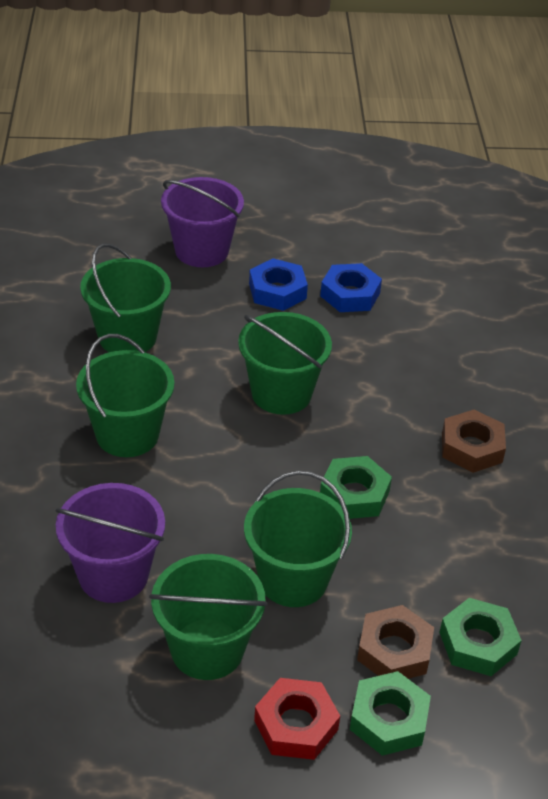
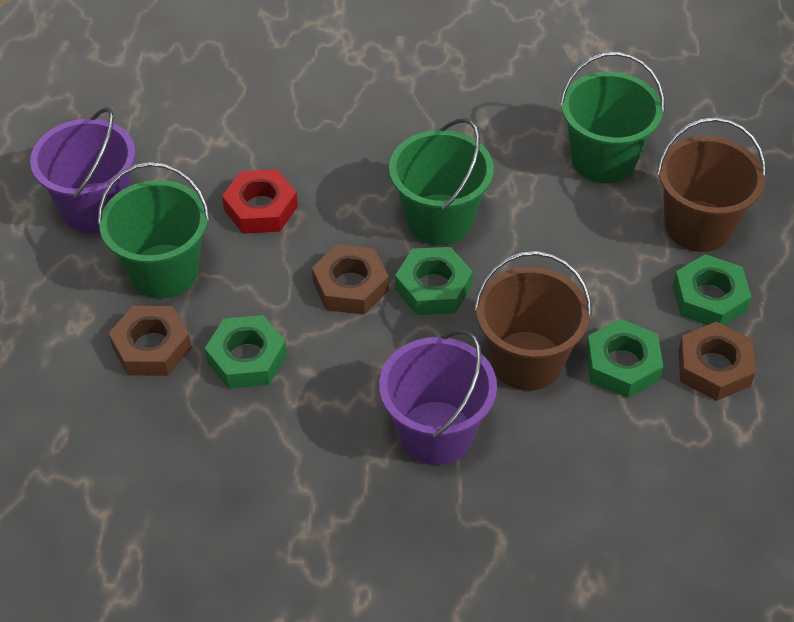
blue nut: 2 -> 0
brown bucket: 0 -> 2
brown nut: 2 -> 3
green bucket: 5 -> 3
green nut: 3 -> 4

